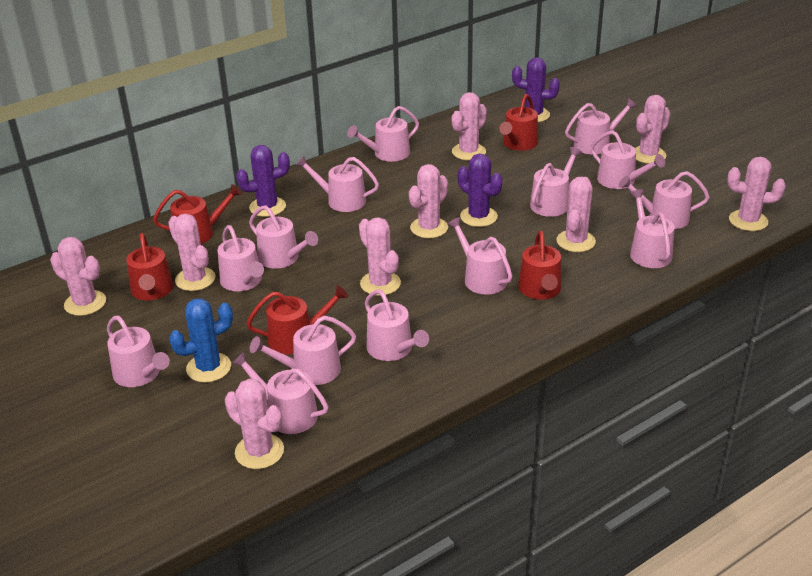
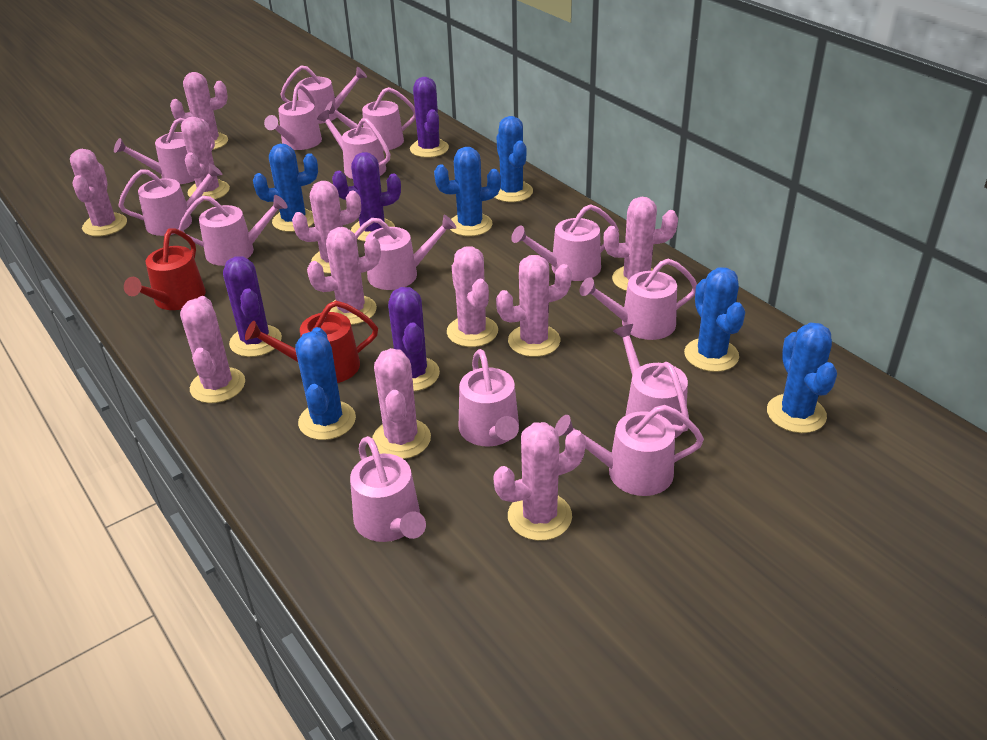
blue cactus: 1 -> 6
pink cactus: 9 -> 11
purple cactus: 3 -> 4
red watering can: 5 -> 2

